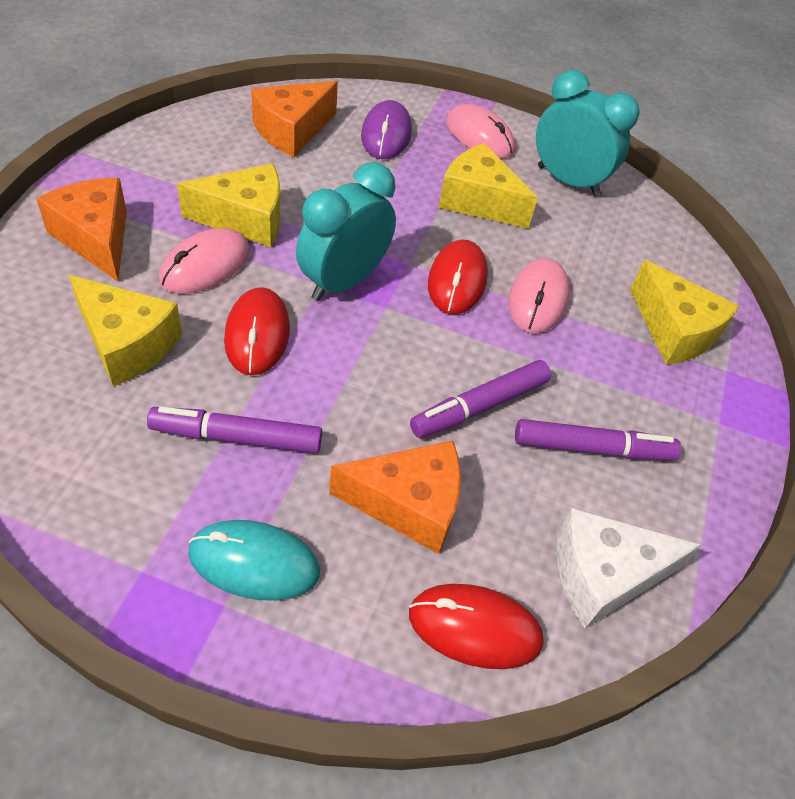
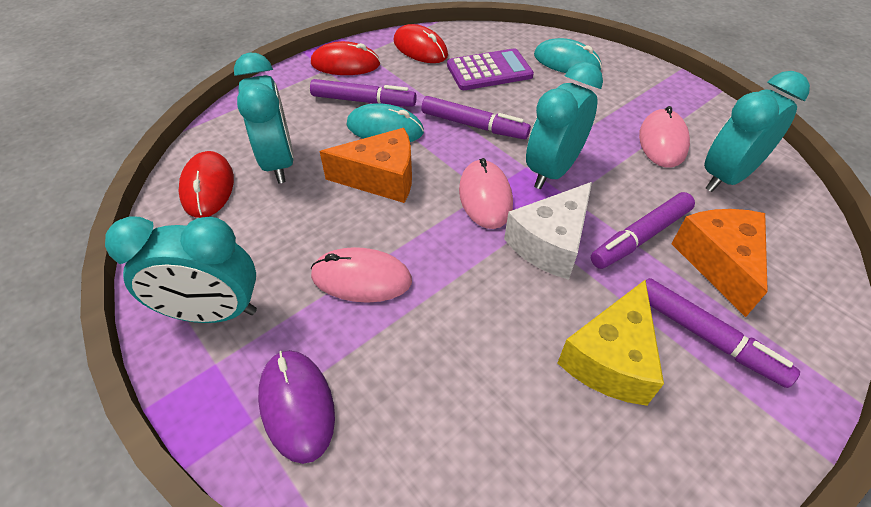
orange cheese: 3 -> 2
purple calculator: 0 -> 1
purple marker: 3 -> 4
turquoise clock: 2 -> 4
turquoise mouse: 1 -> 2
yellow cheese: 4 -> 1

